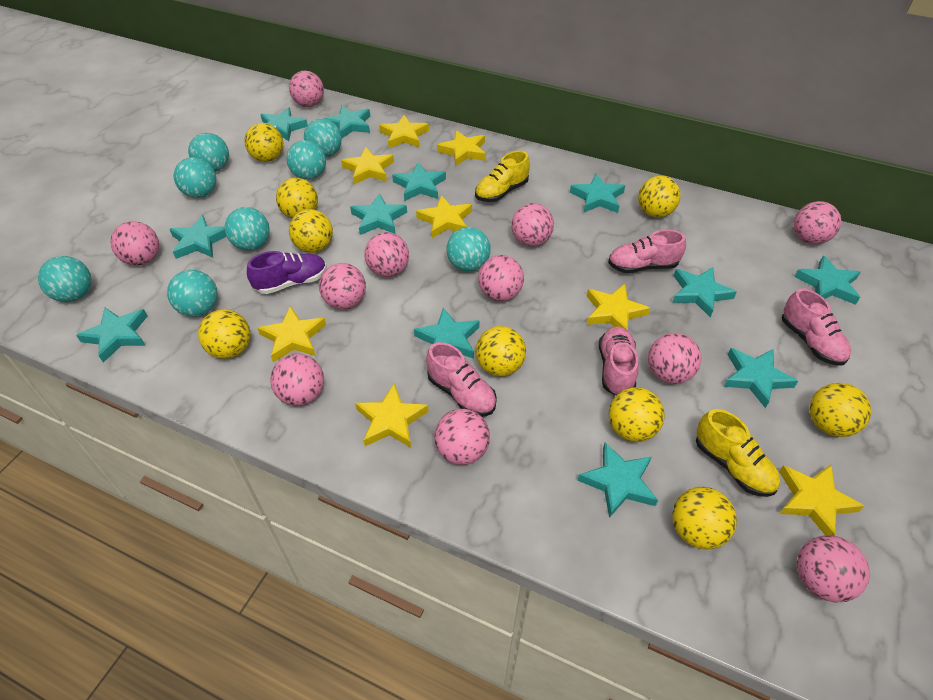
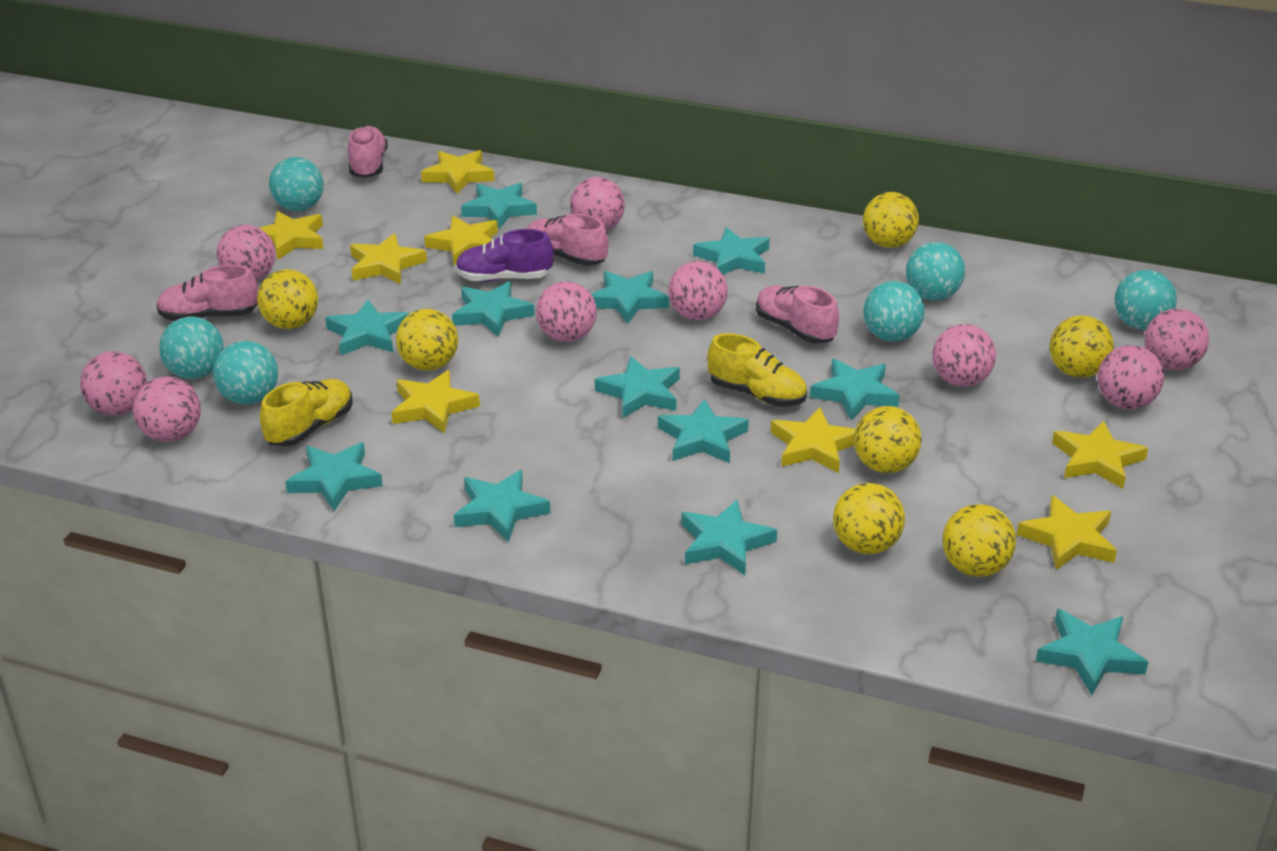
pink ball: 11 -> 9
turquoise ball: 8 -> 6
yellow ball: 9 -> 7

